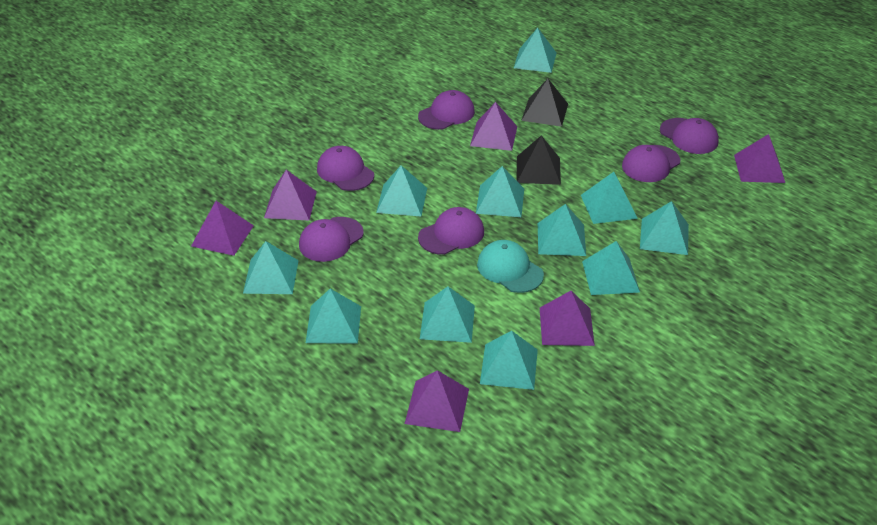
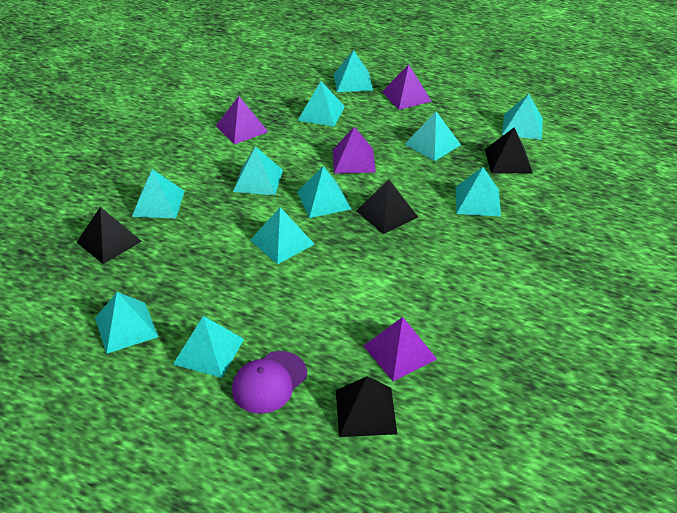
black pyramid: 2 -> 4
purple cap: 6 -> 1
purple pyramid: 6 -> 4
turquoise cap: 1 -> 0

